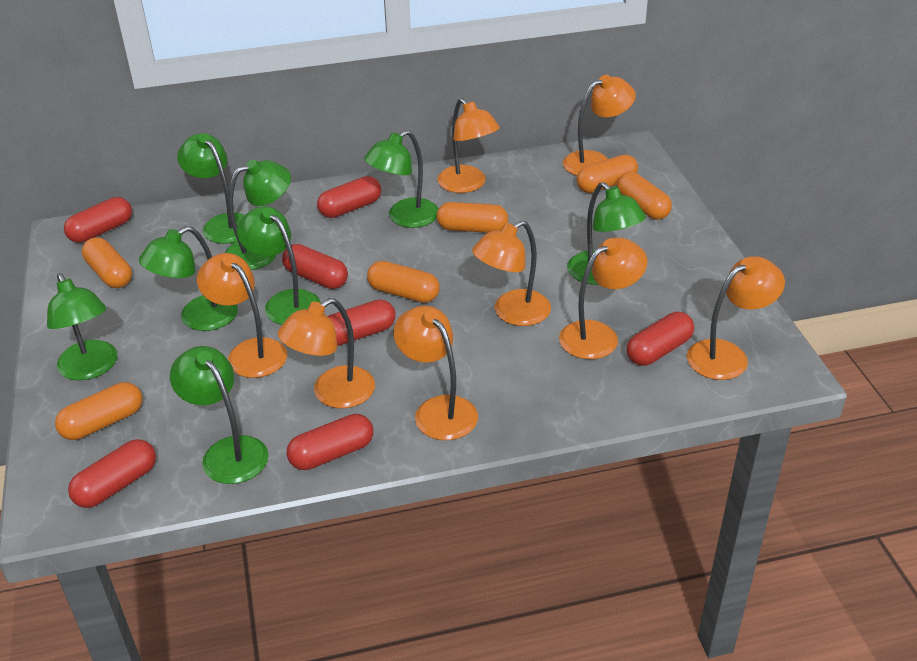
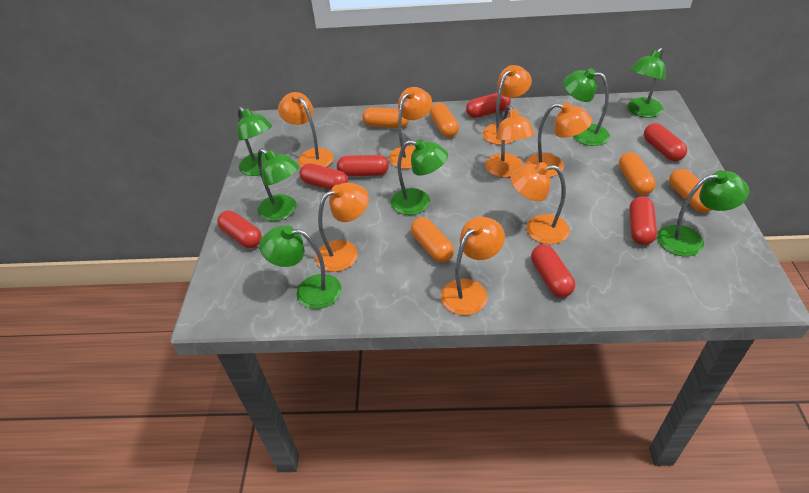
green lamp: 8 -> 7
orange capsule: 6 -> 5

